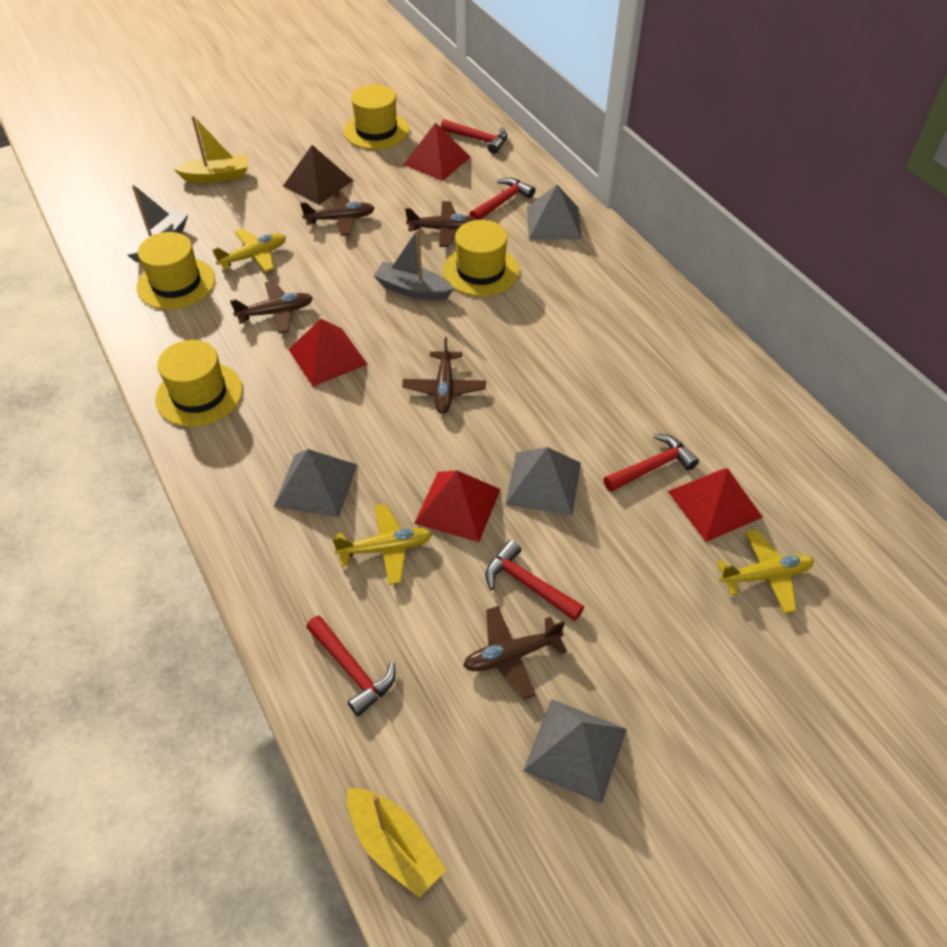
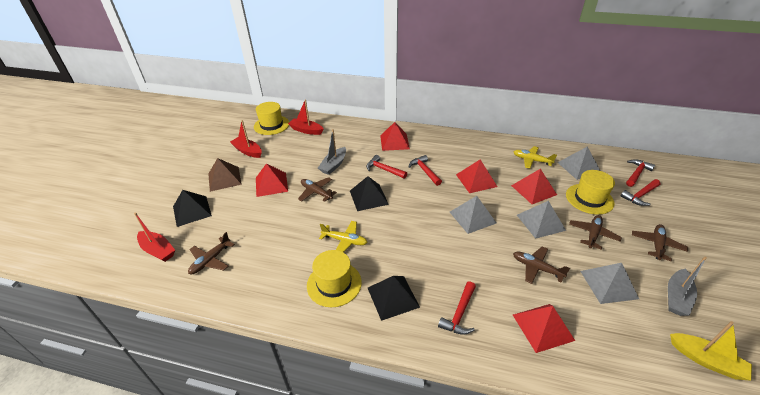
black pyramid: 0 -> 3
red boat: 0 -> 3
red pyramid: 4 -> 5
yellow boat: 2 -> 1
yellow hat: 4 -> 3
yellow plane: 3 -> 2

